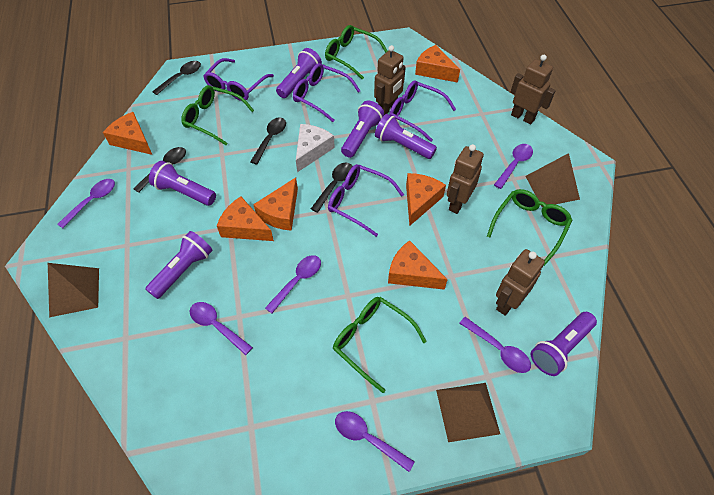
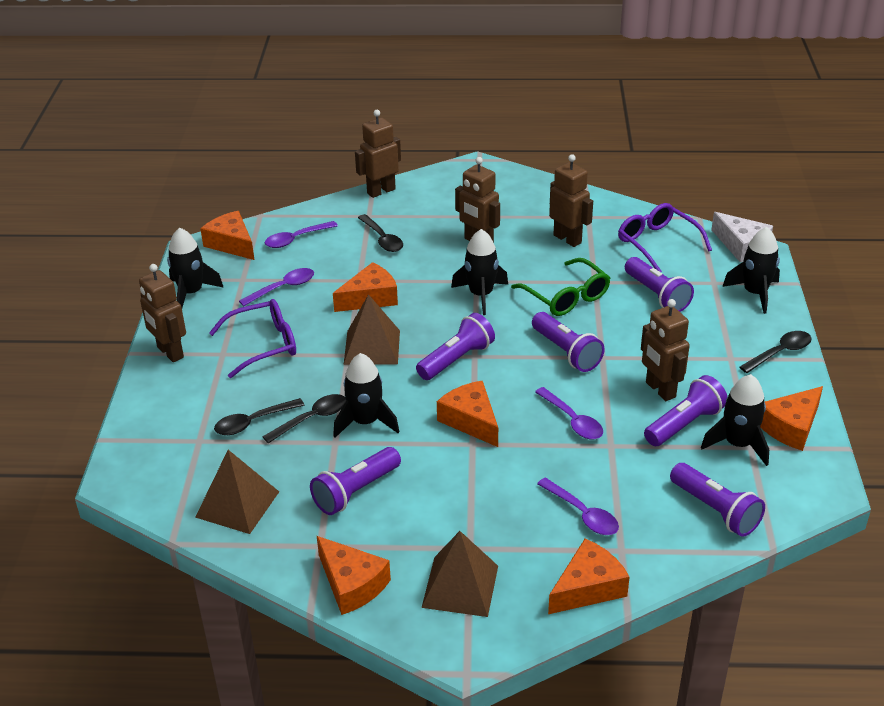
black rocket: 0 -> 5
brown robot: 4 -> 5
green glasses: 4 -> 1
purple glasses: 4 -> 2
purple spoon: 6 -> 4

